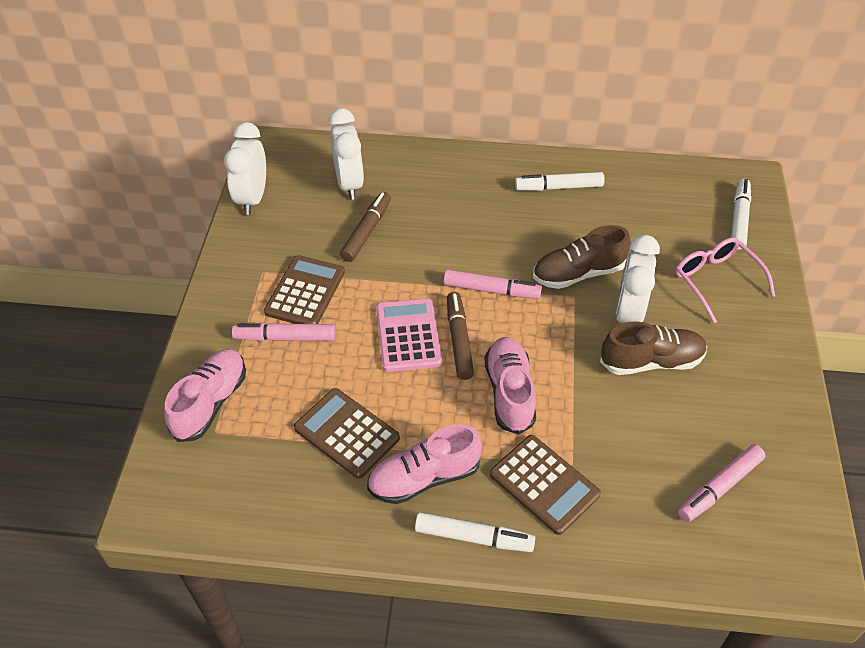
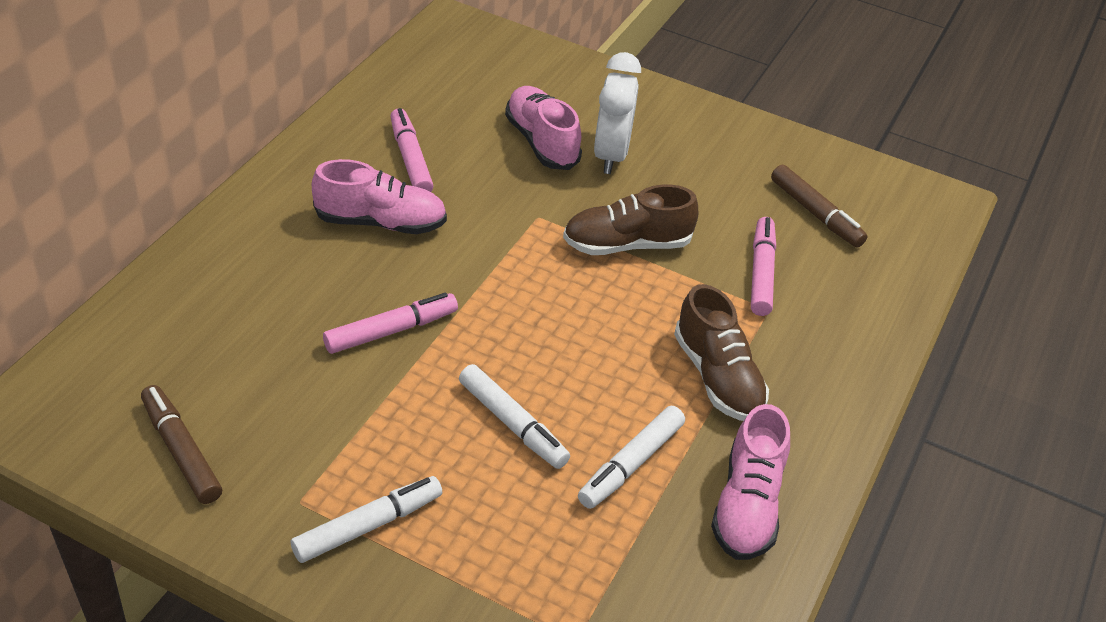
brown calculator: 3 -> 0
pink calculator: 1 -> 0
pink glasses: 1 -> 0
white clock: 3 -> 1

